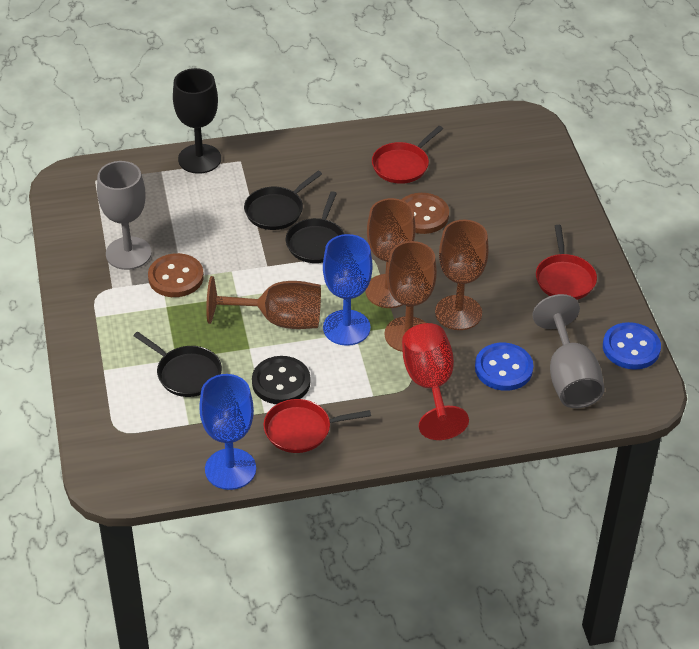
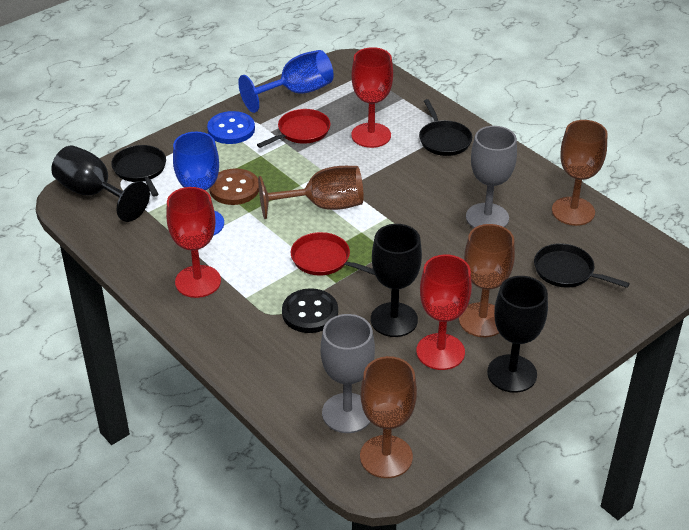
black goblet: 1 -> 3
blue button: 2 -> 1
brown button: 2 -> 1
red goblet: 1 -> 3
red pan: 3 -> 2

